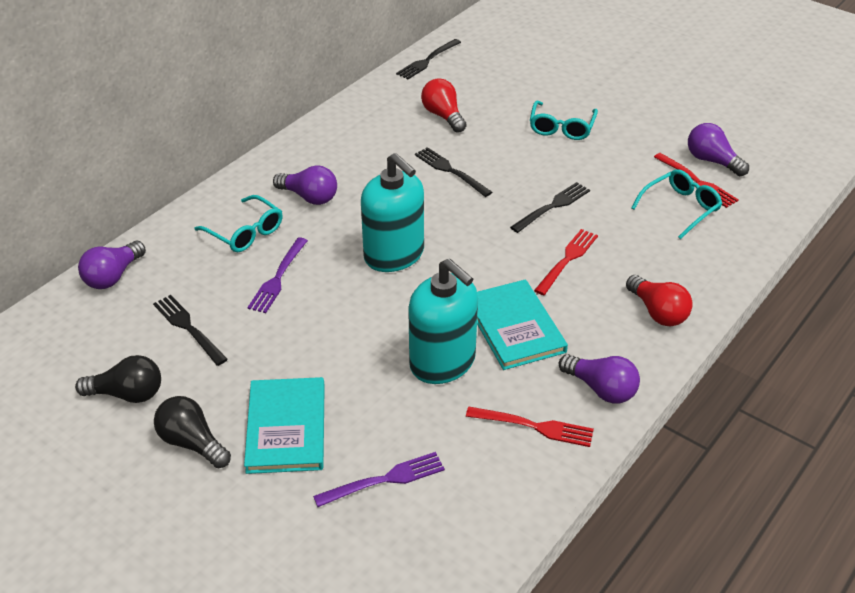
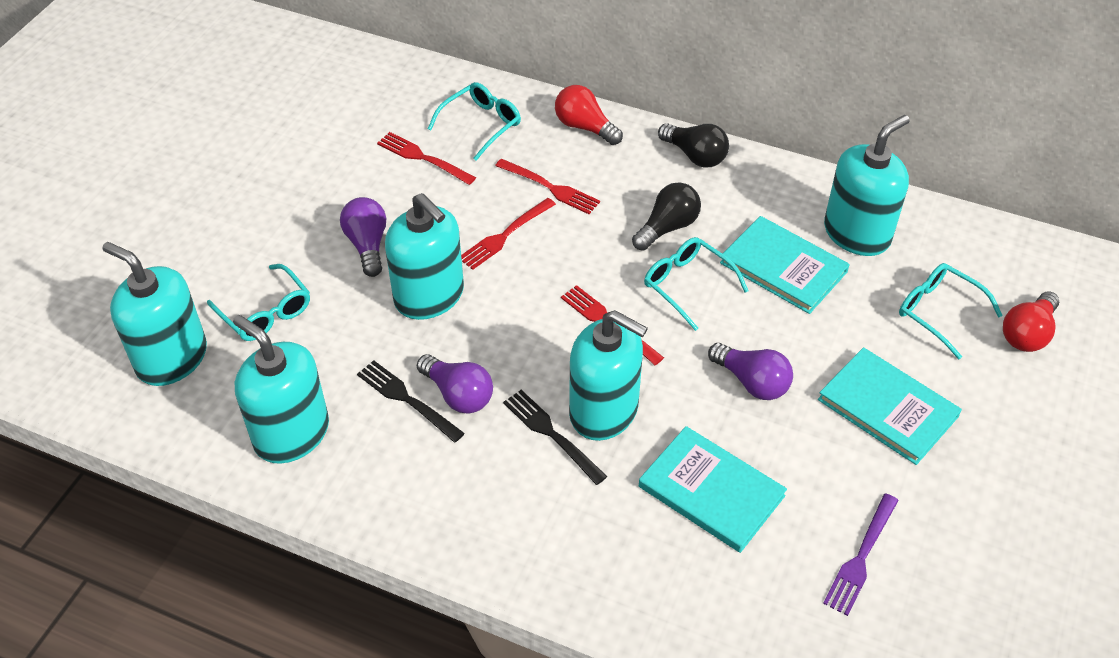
black fork: 4 -> 2
purple fork: 2 -> 1
purple light bulb: 4 -> 3
red fork: 3 -> 4
turquoise book: 2 -> 3
turquoise glasses: 3 -> 4
turquoise soap dispenser: 2 -> 5

